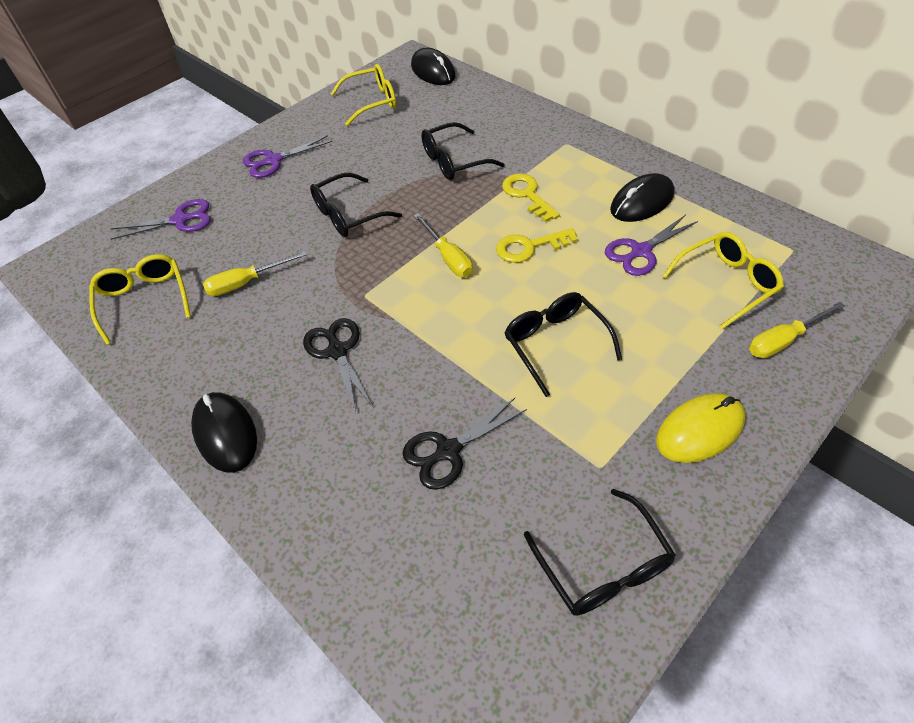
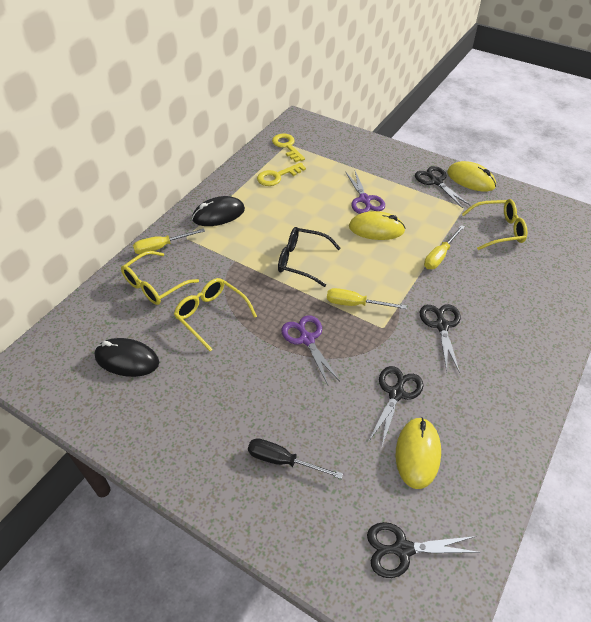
black glasses: 4 -> 1
black mouse: 3 -> 2
black scissors: 2 -> 4
black screwdriver: 0 -> 1
purple scissors: 3 -> 2
yellow mouse: 1 -> 3

